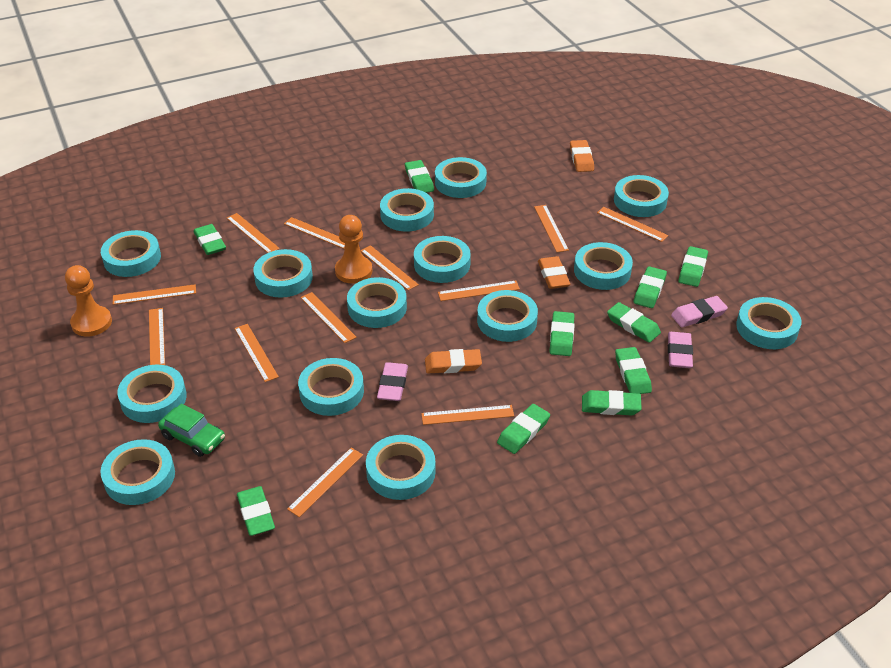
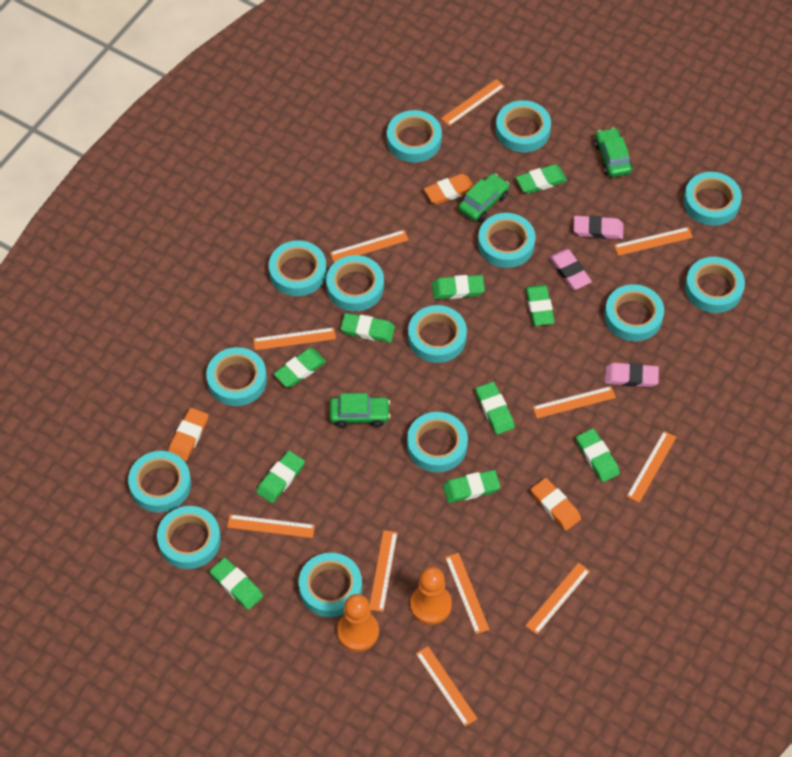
green car: 1 -> 3
orange ruler: 12 -> 11

